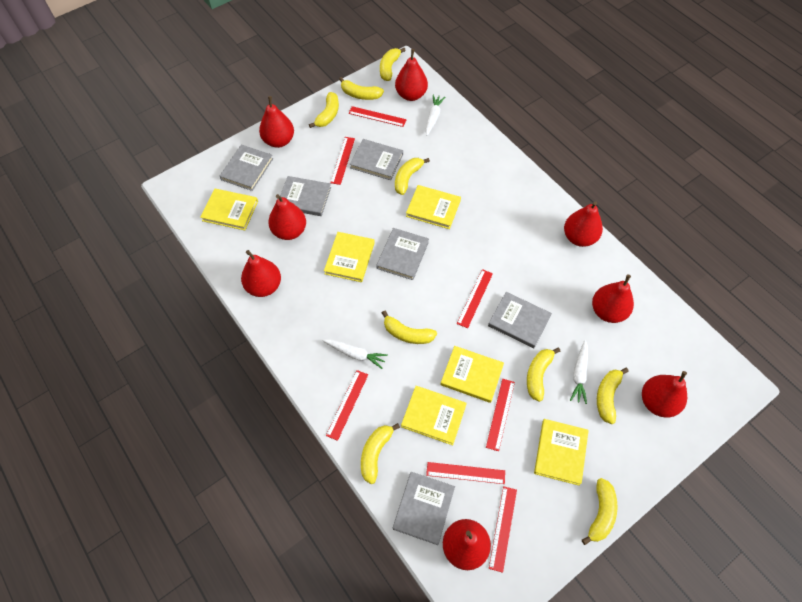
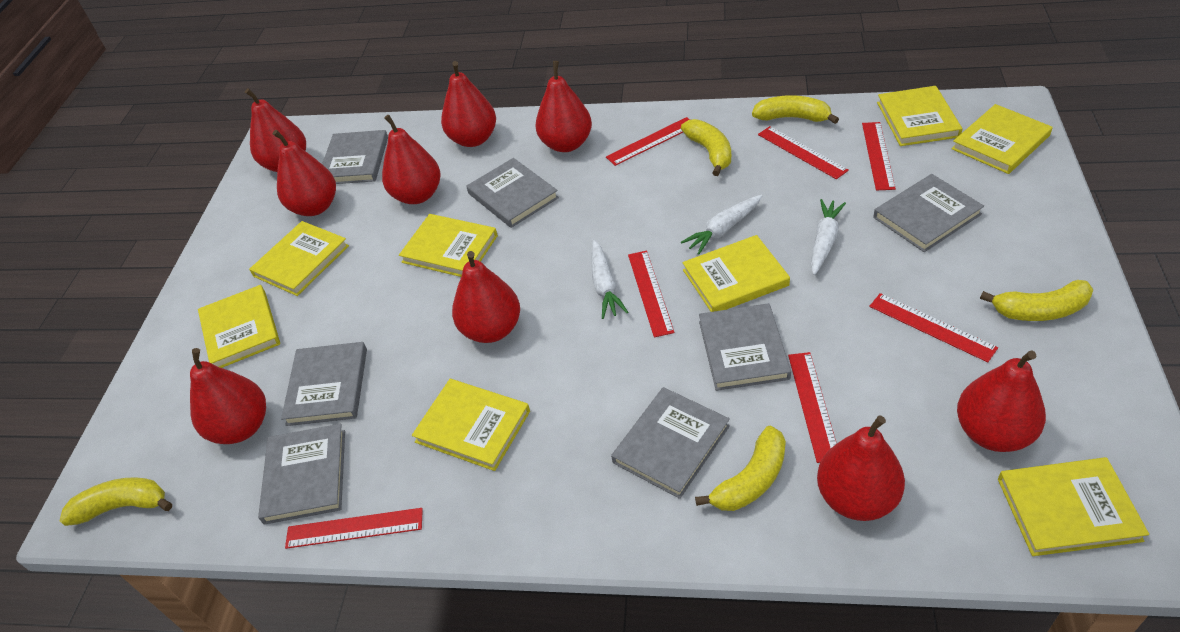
grey book: 6 -> 7
red pear: 8 -> 9
yellow banana: 9 -> 5
yellow book: 6 -> 8

